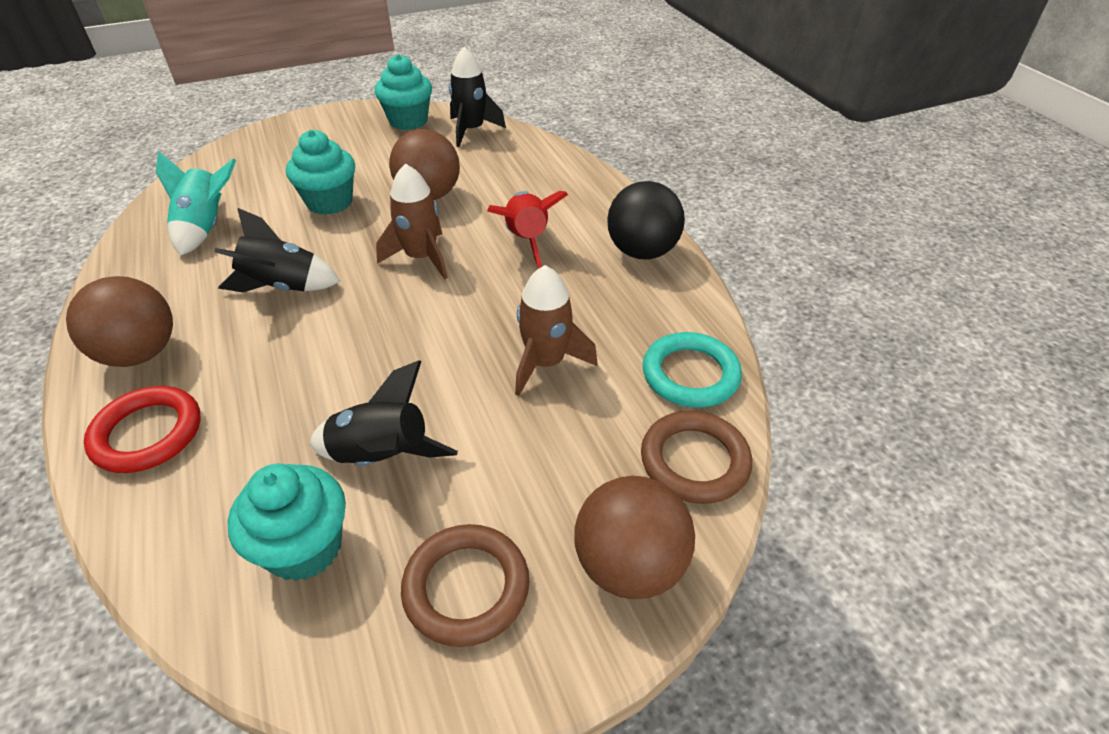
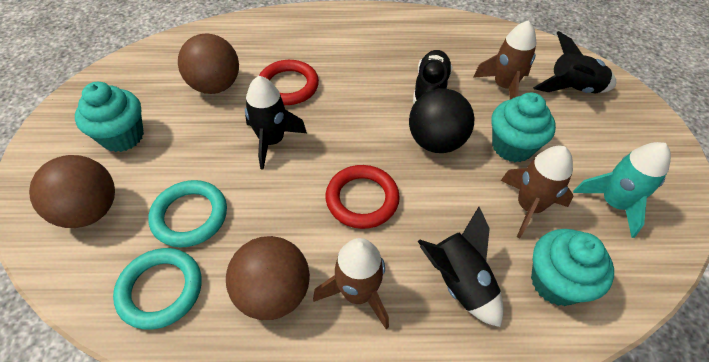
black shoe: 0 -> 1
brown ring: 2 -> 0
brown rocket: 2 -> 3
red ring: 1 -> 2
red rocket: 1 -> 0
turquoise ring: 1 -> 2

